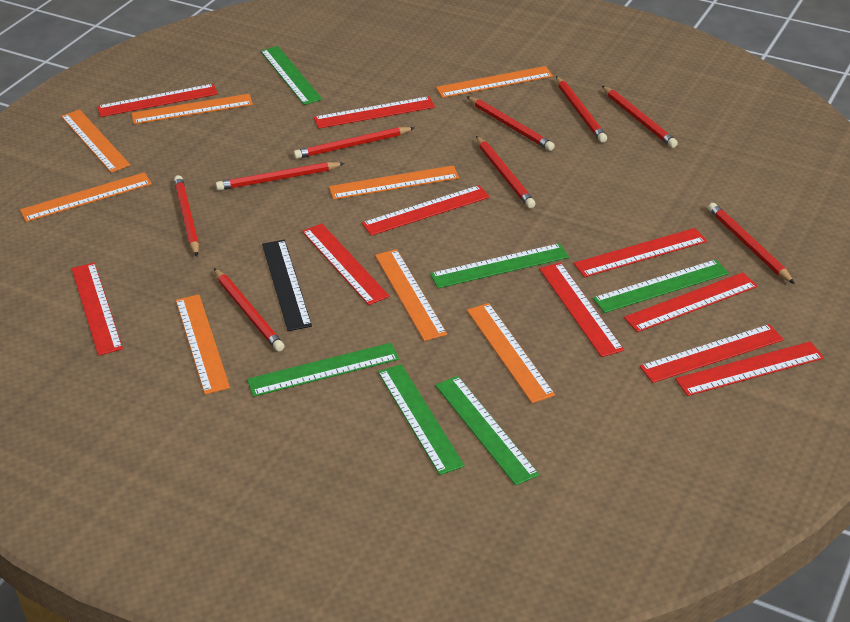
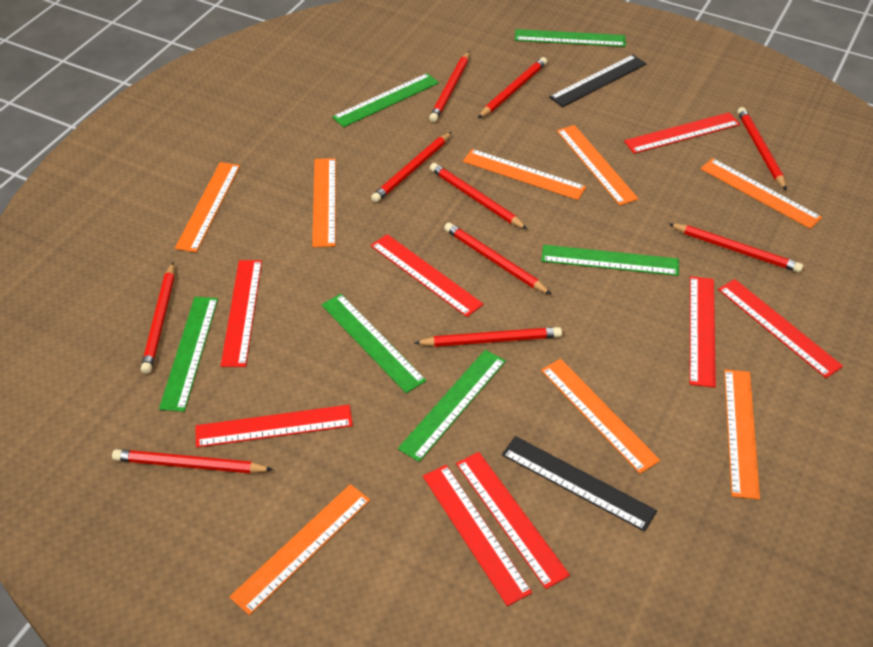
black ruler: 1 -> 2
red pencil: 9 -> 10
red ruler: 10 -> 8

